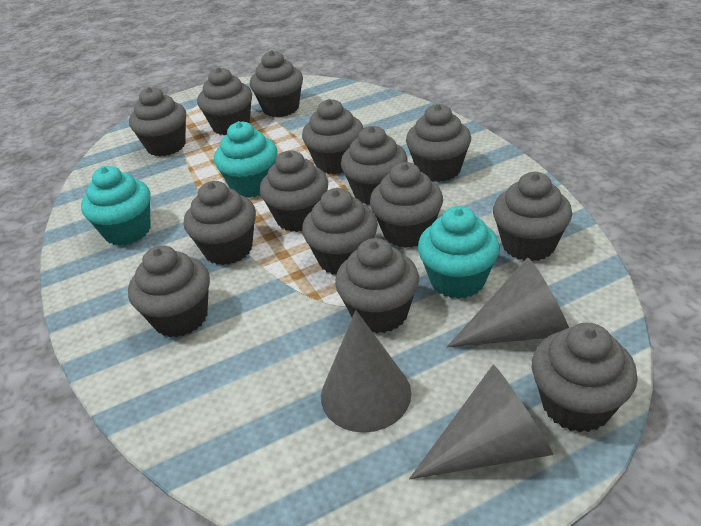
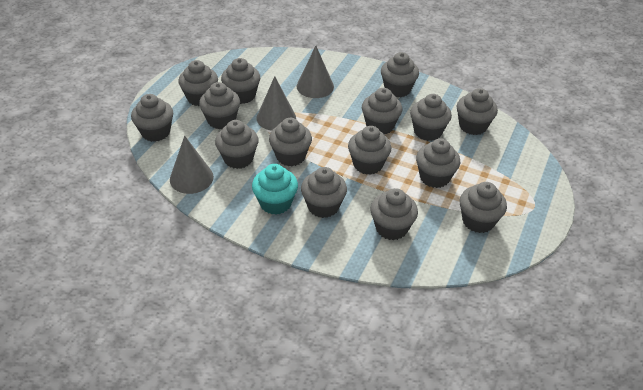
grey cupcake: 14 -> 15
turquoise cupcake: 3 -> 1

